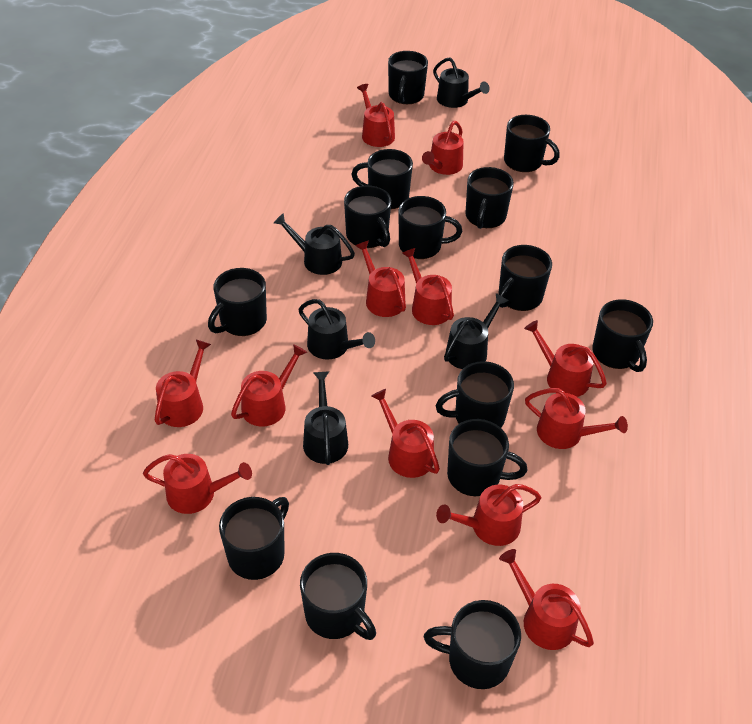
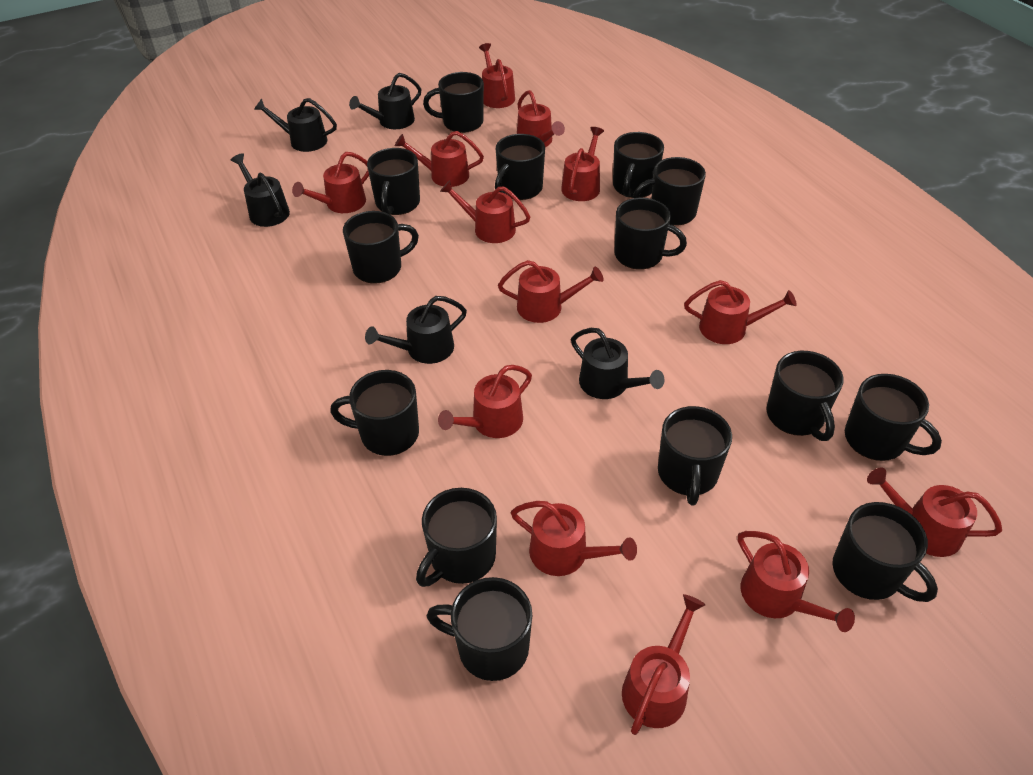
red watering can: 12 -> 13

